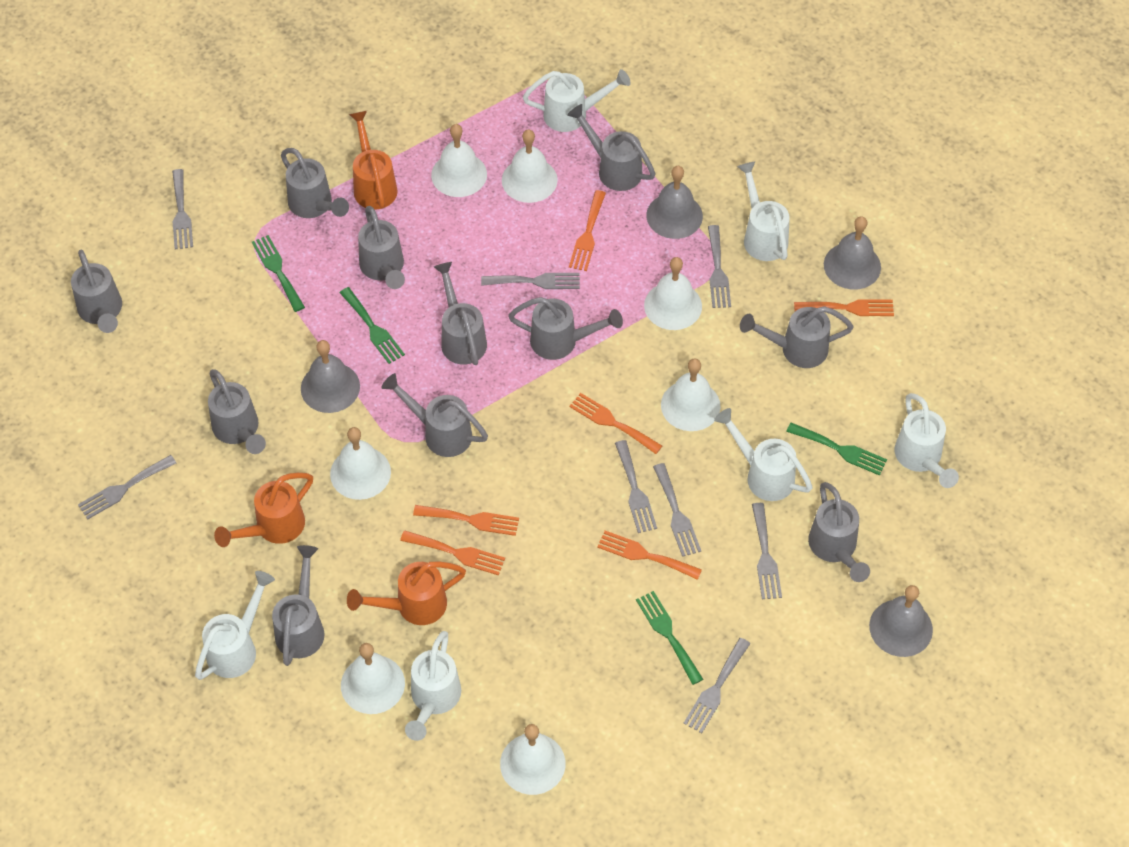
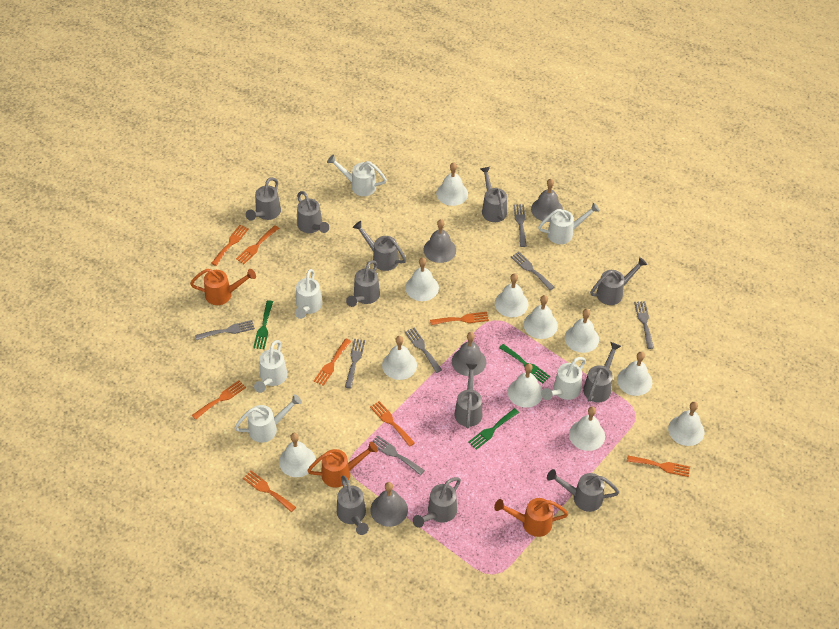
green fork: 4 -> 3
grey fork: 8 -> 7
orange fork: 6 -> 8
white bell: 7 -> 11

